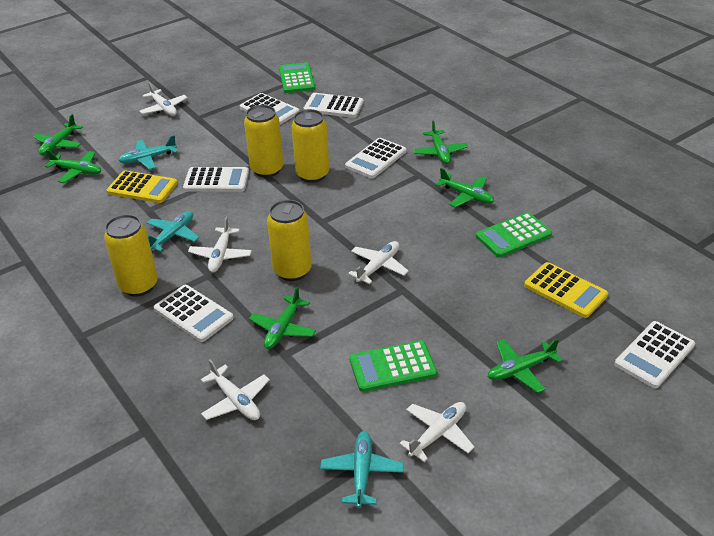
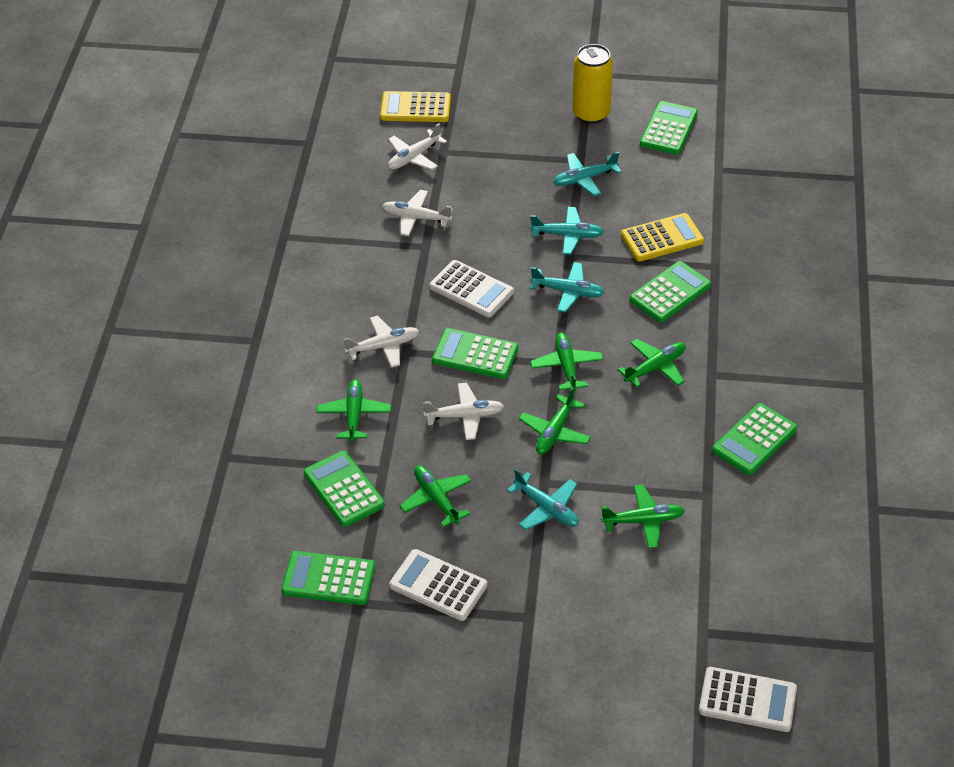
green calculator: 3 -> 6
turquoise plane: 3 -> 4
white calculator: 6 -> 3
white plane: 5 -> 4
yellow can: 4 -> 1

